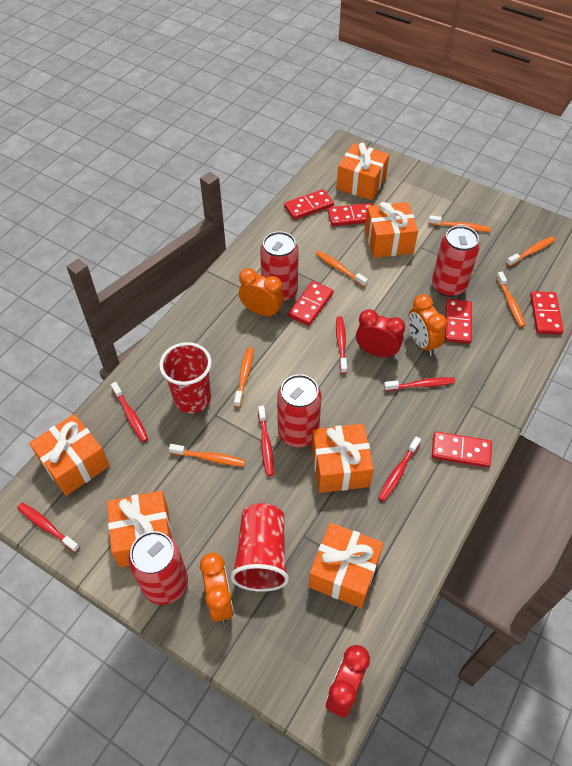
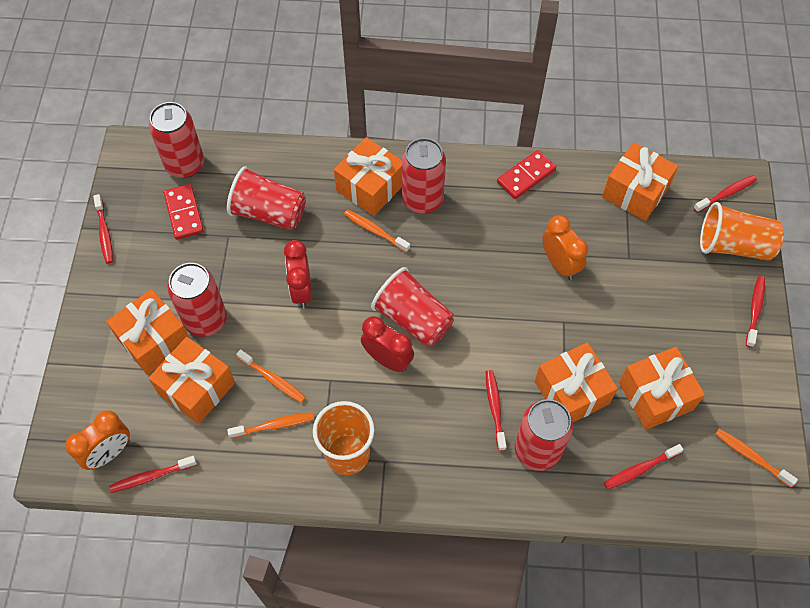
orange clock: 3 -> 2
orange cup: 0 -> 2
orange toothbrush: 6 -> 4
red domino: 6 -> 2

